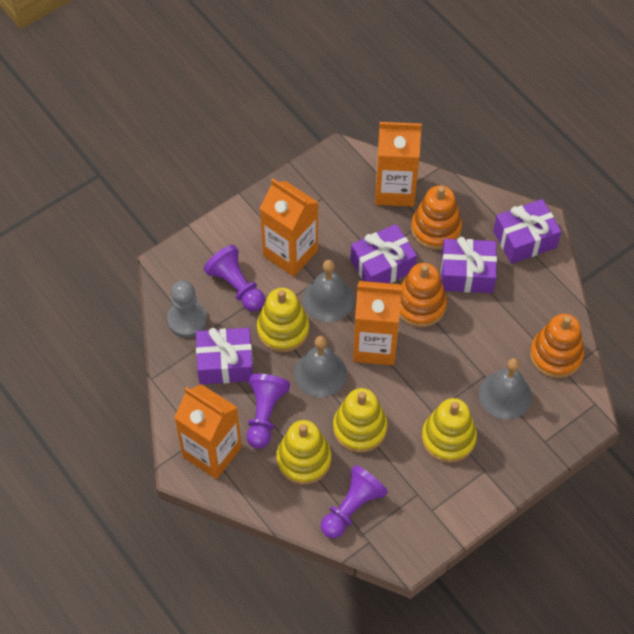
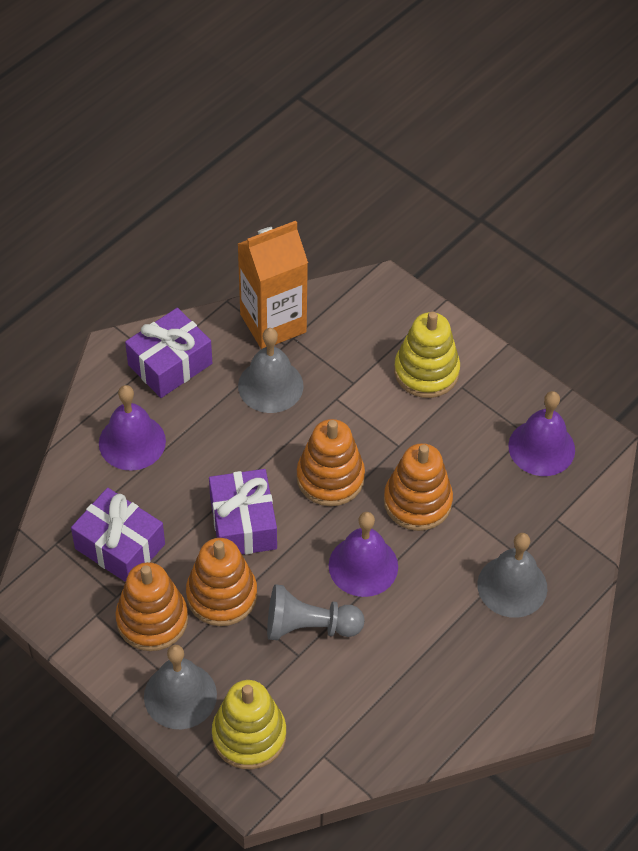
orange carton: 4 -> 1
orange stacking toy: 3 -> 4
purple bell: 0 -> 3
purple gift: 4 -> 3
purple pawn: 3 -> 0
yellow stacking toy: 4 -> 2

